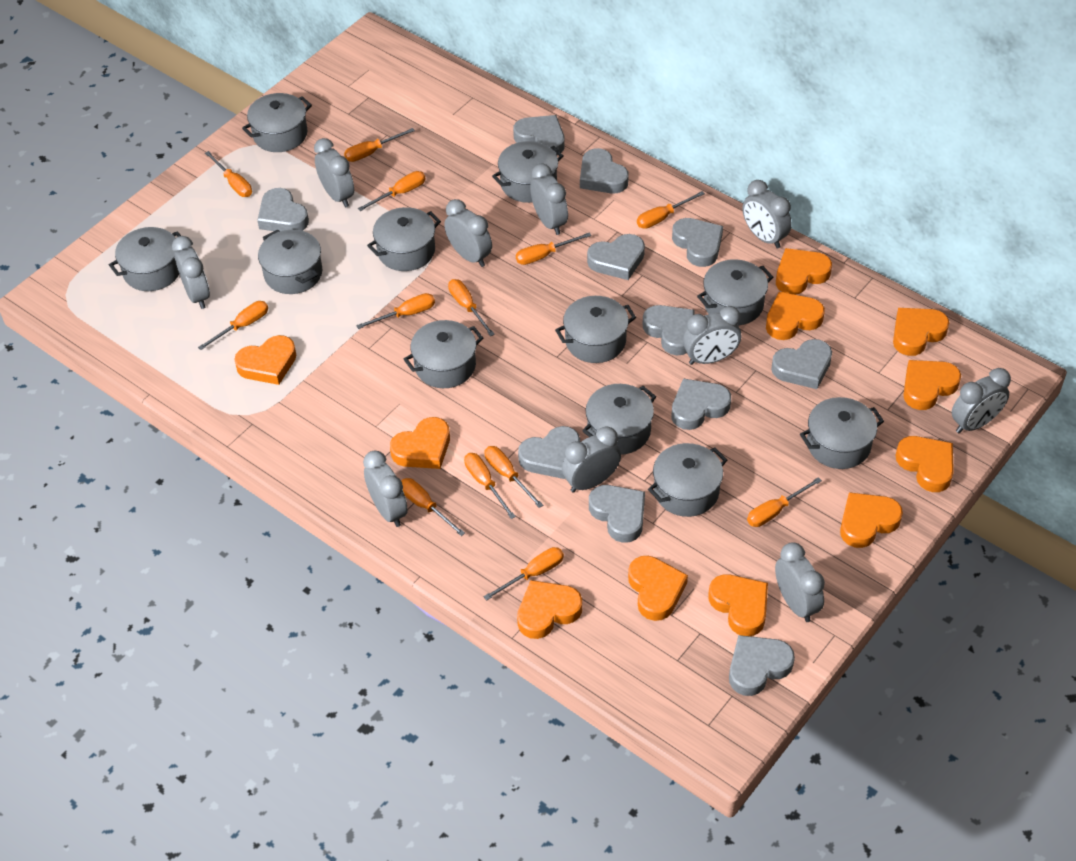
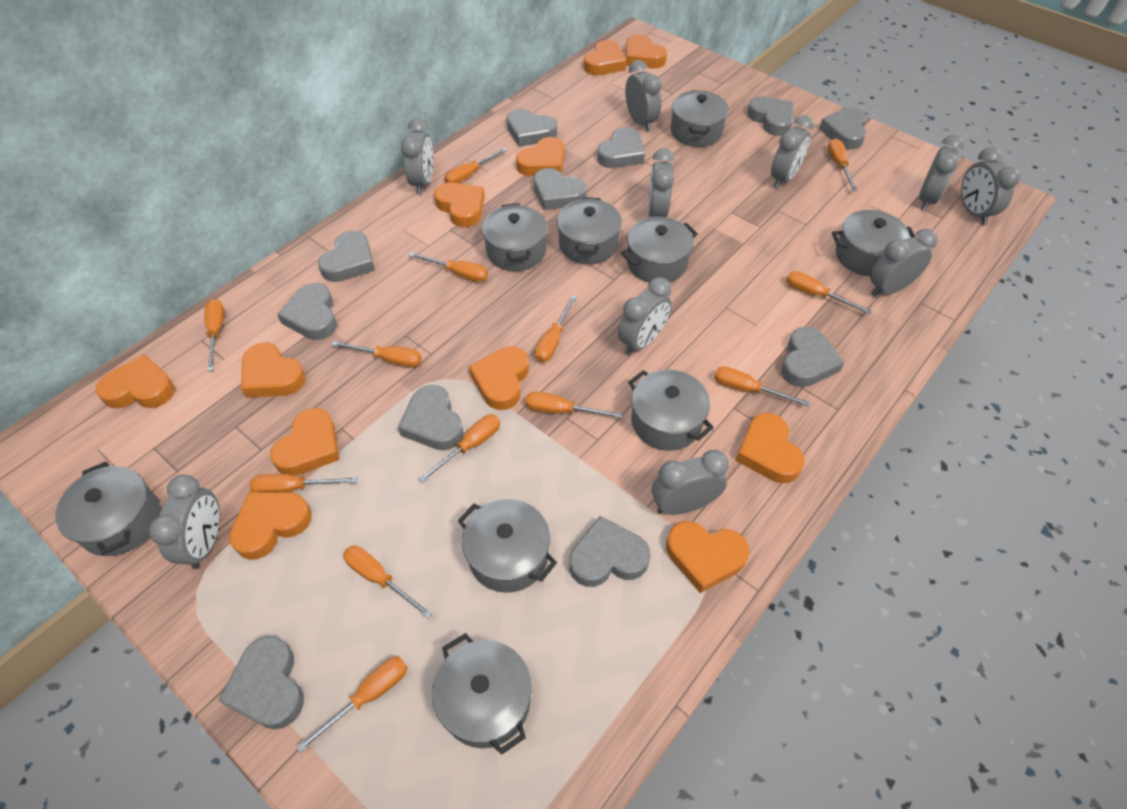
grey pot: 11 -> 9

